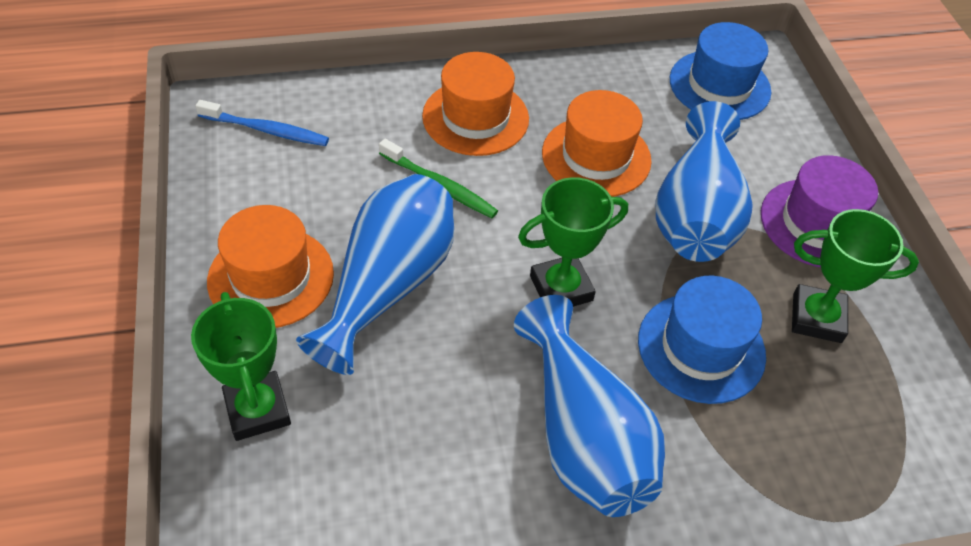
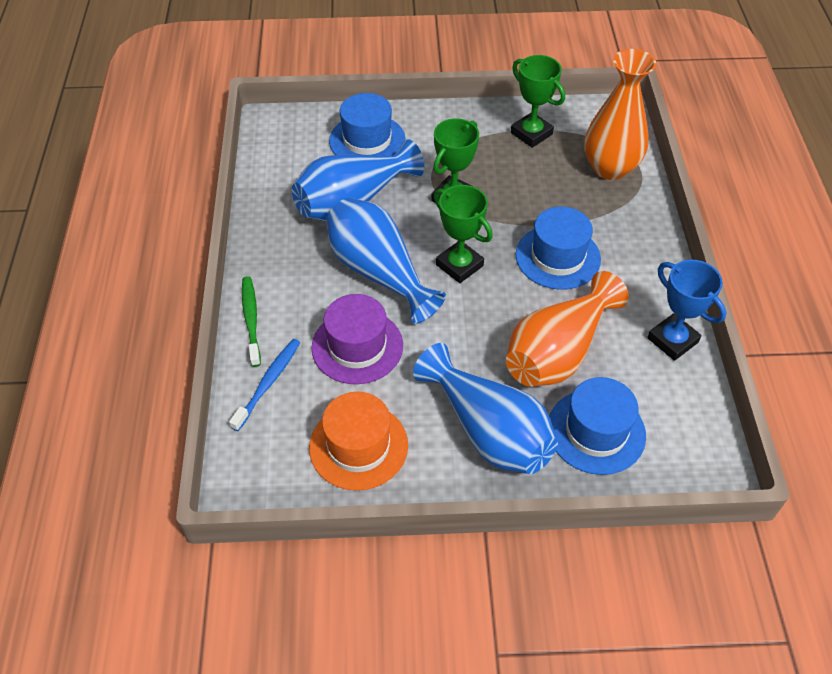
blue hat: 2 -> 3
blue trophy: 0 -> 1
orange hat: 3 -> 1
orange vase: 0 -> 2

